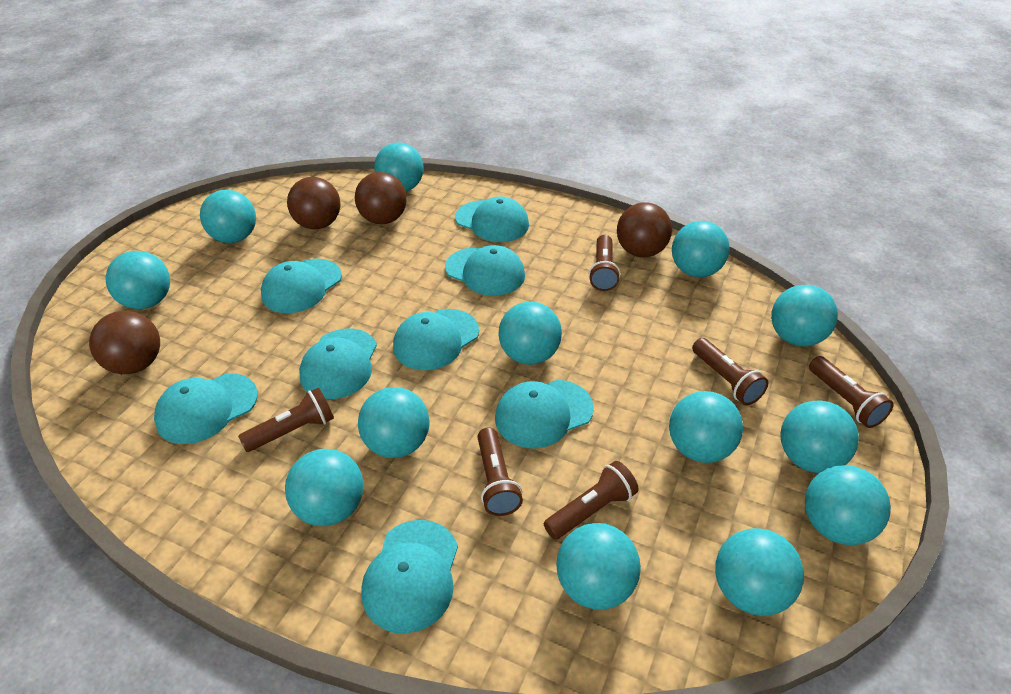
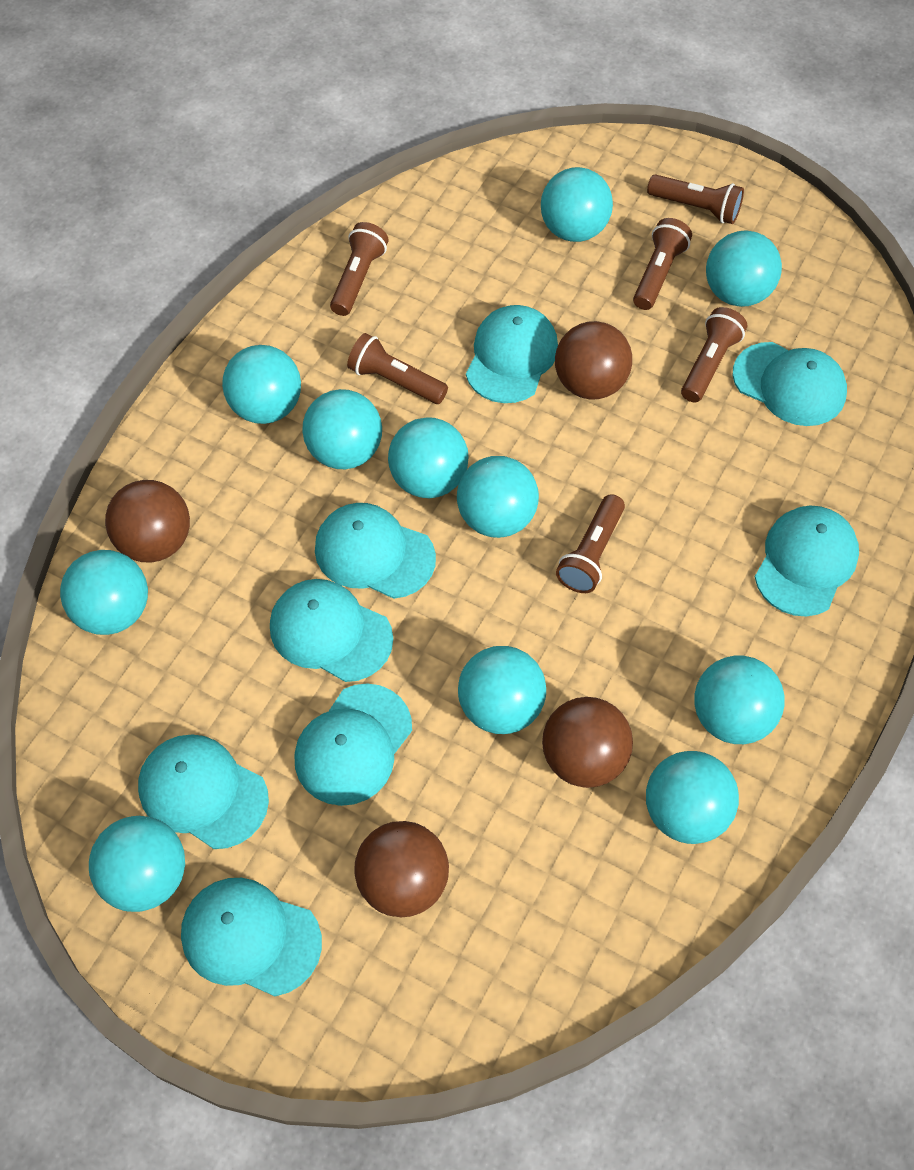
turquoise ball: 13 -> 11

